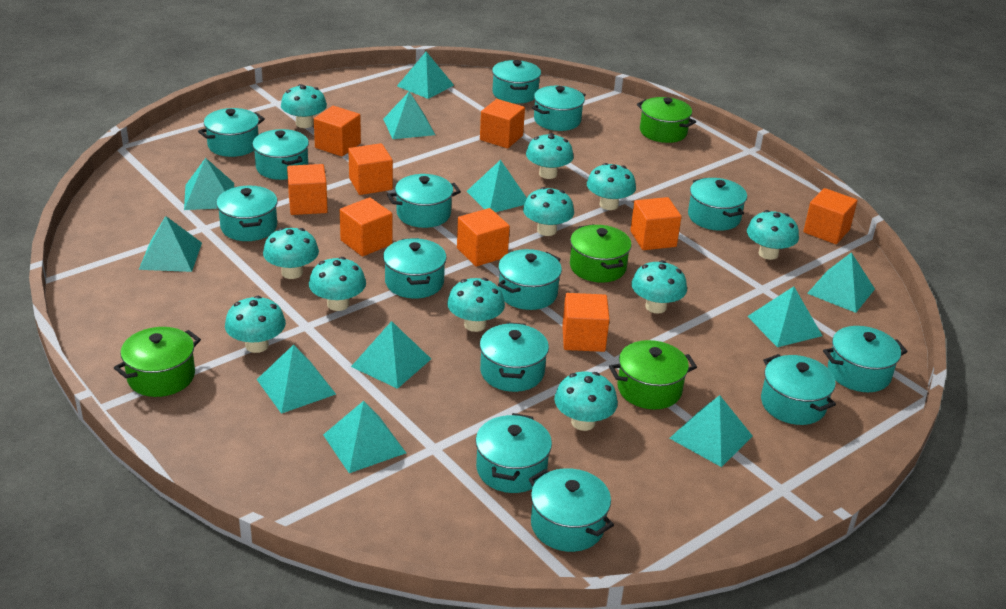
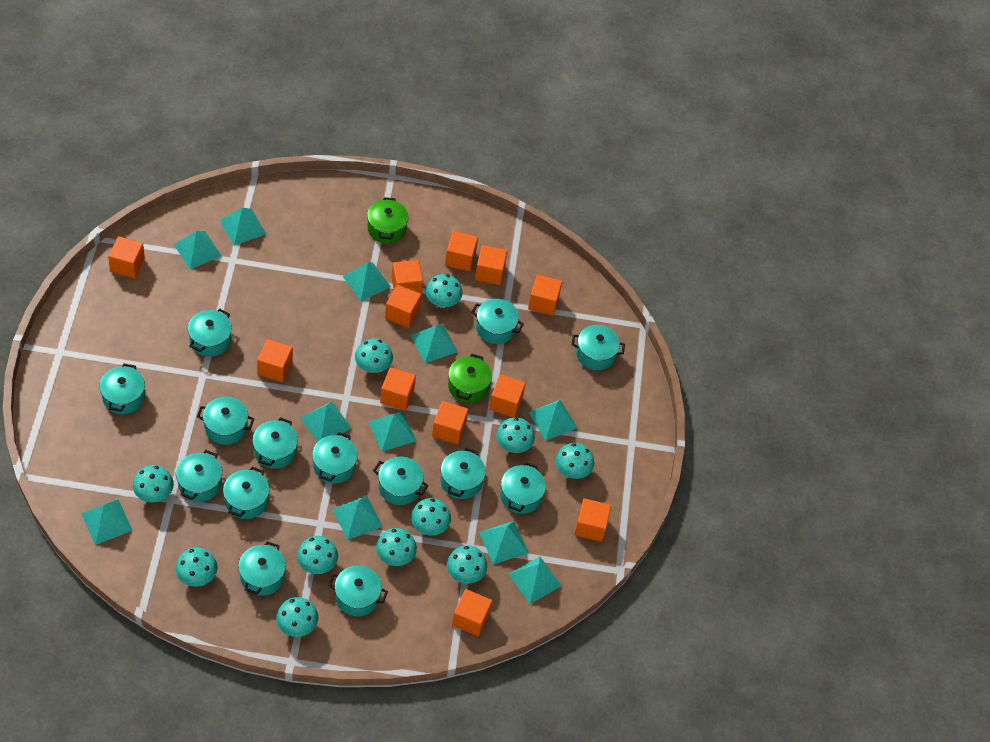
green pot: 4 -> 2
orange cube: 9 -> 12

